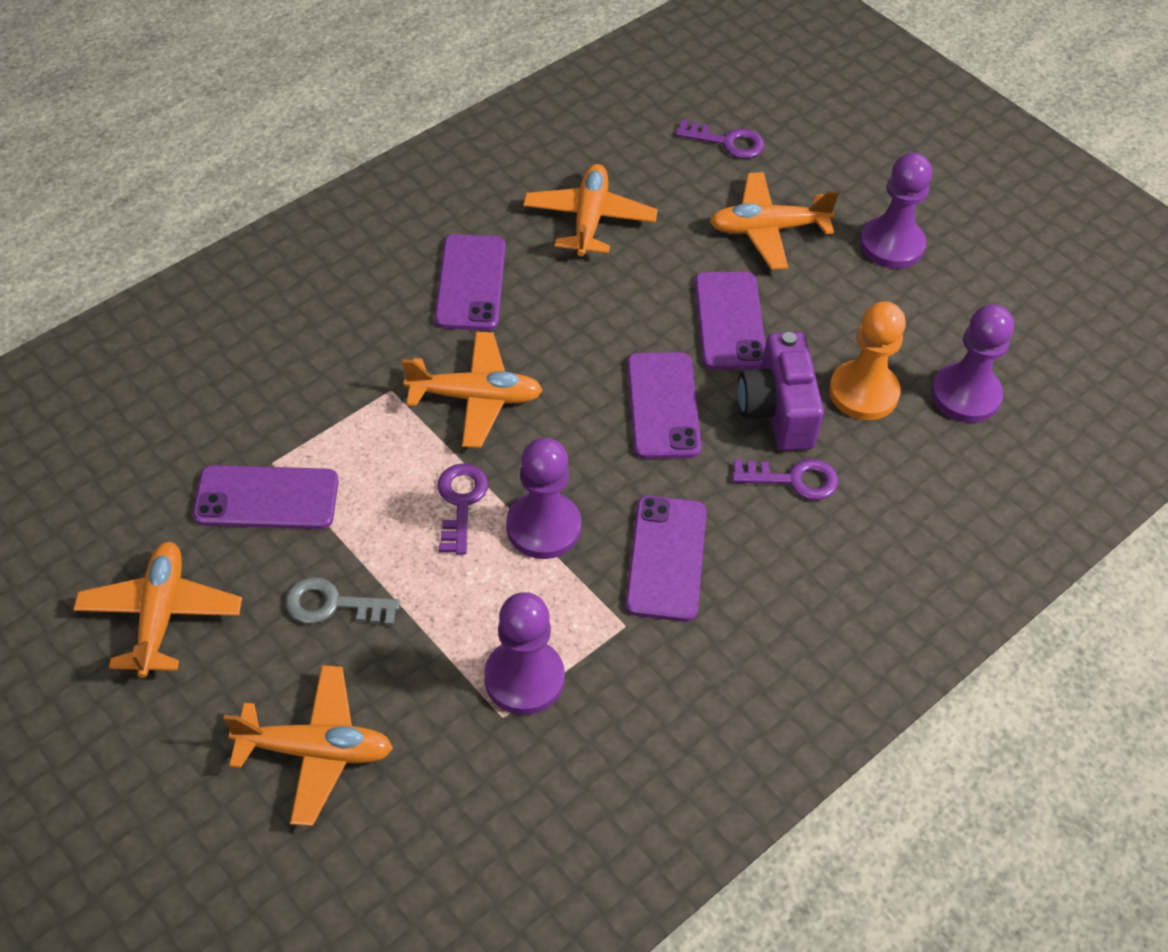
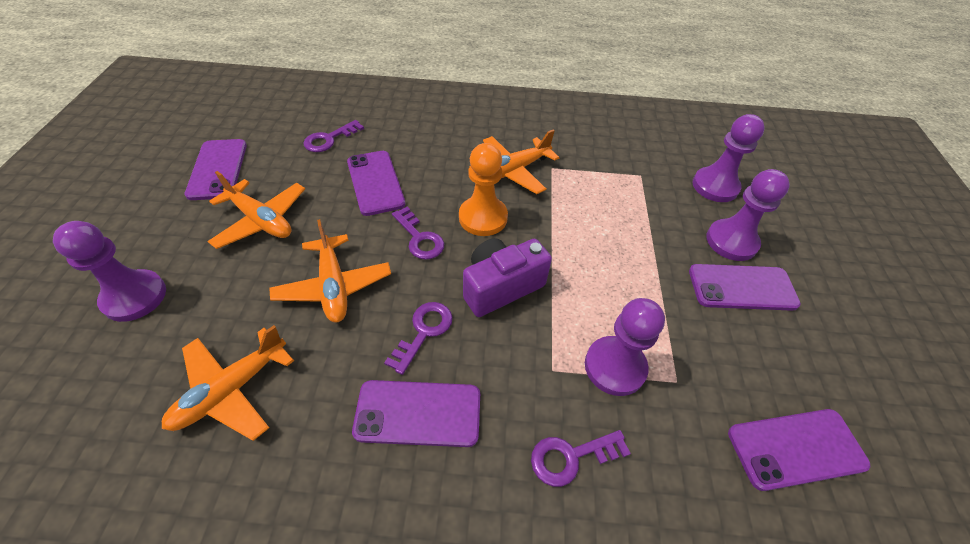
grey key: 1 -> 0
orange plane: 5 -> 4
purple key: 3 -> 4

